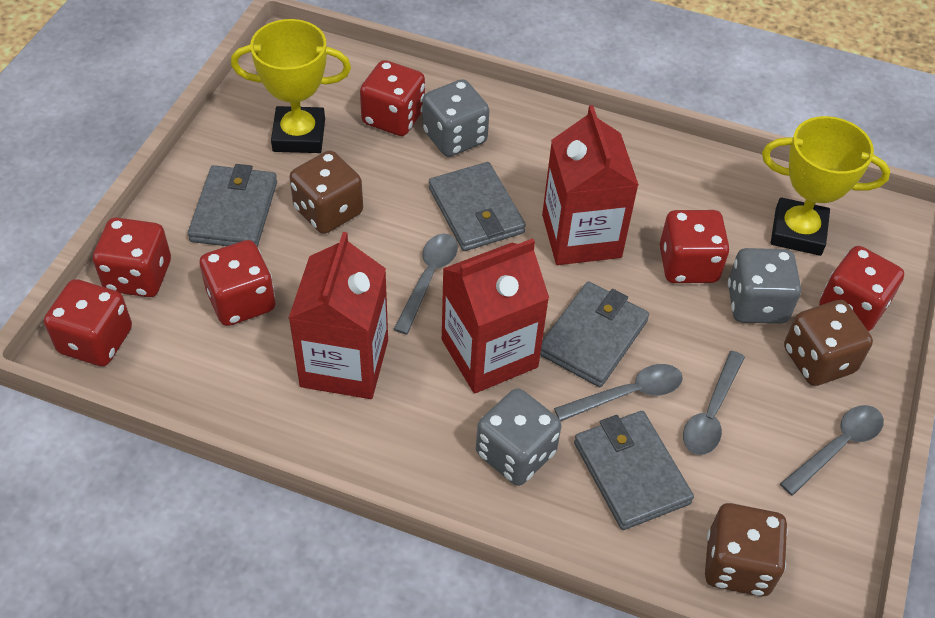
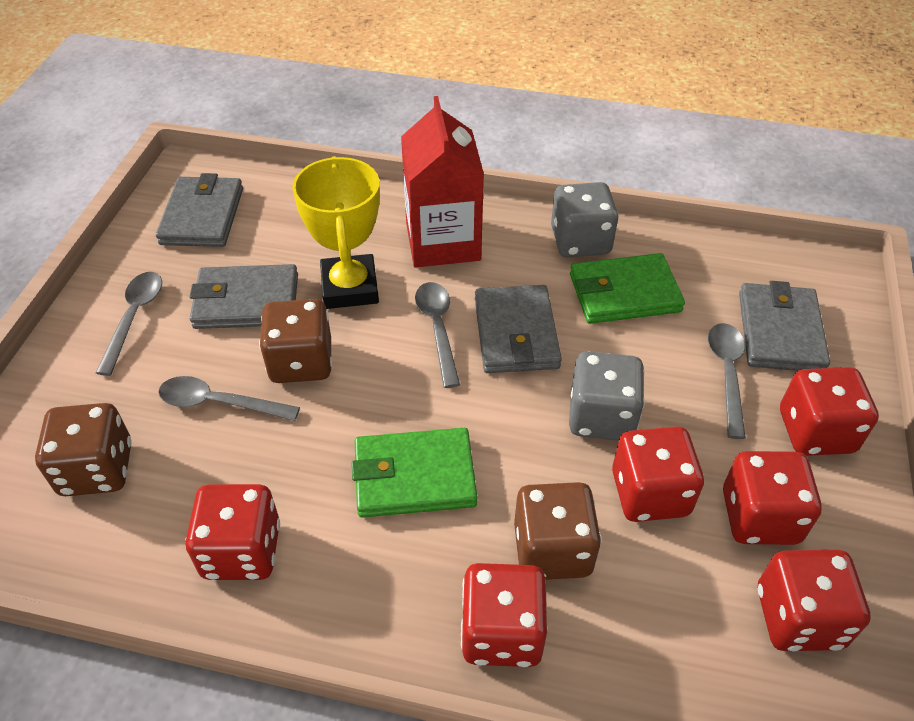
green wallet: 0 -> 2
grey dice: 3 -> 2
red carton: 3 -> 1
yellow trophy: 2 -> 1

